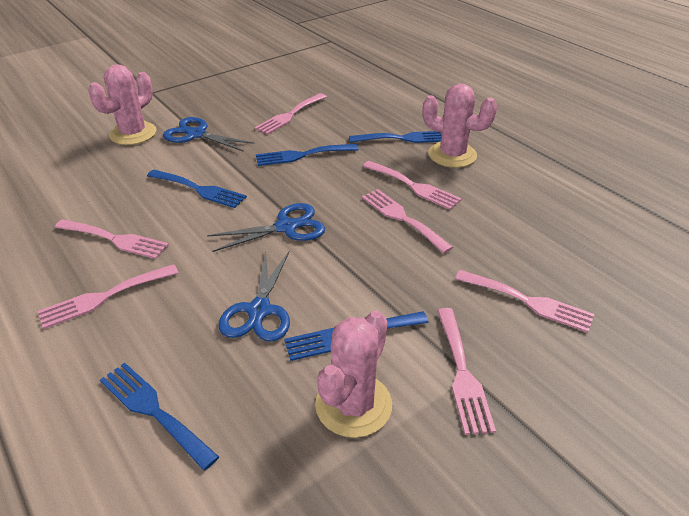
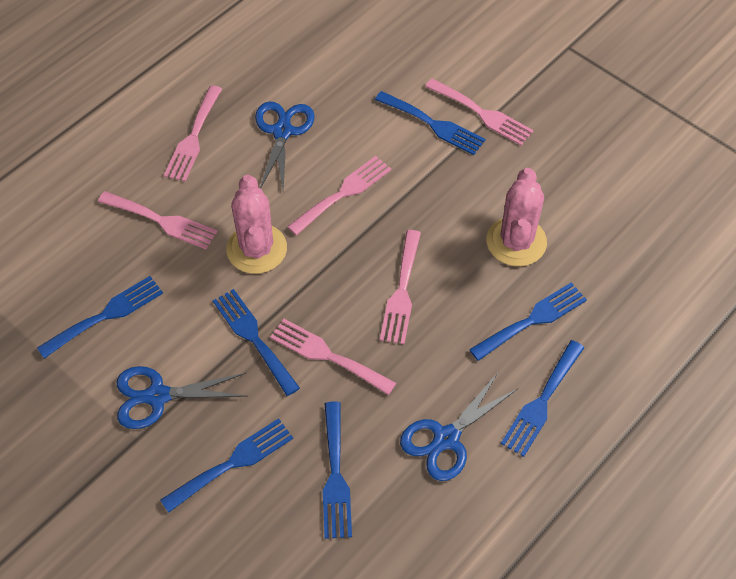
blue fork: 5 -> 7
pink cactus: 3 -> 2
pink fork: 7 -> 6

